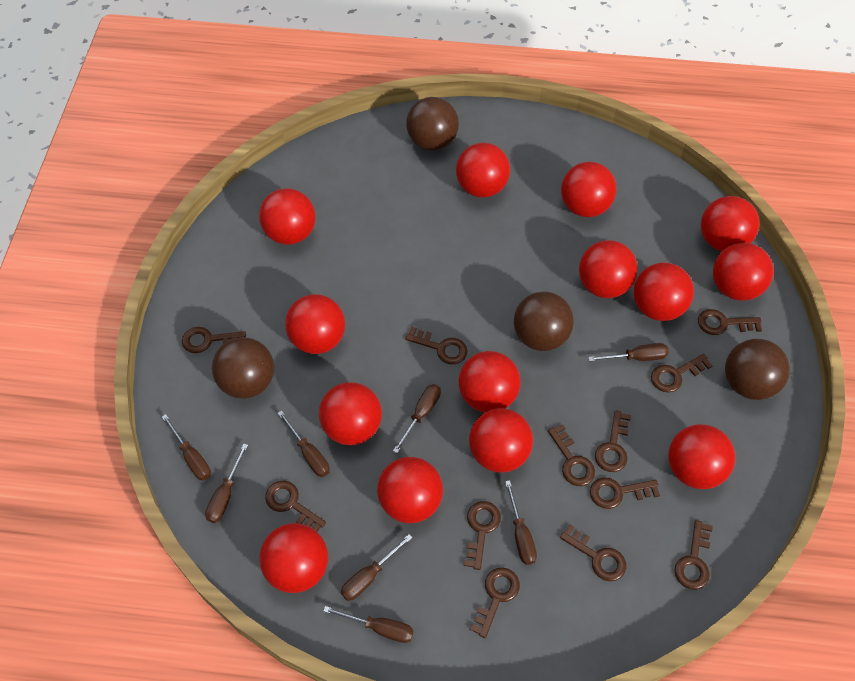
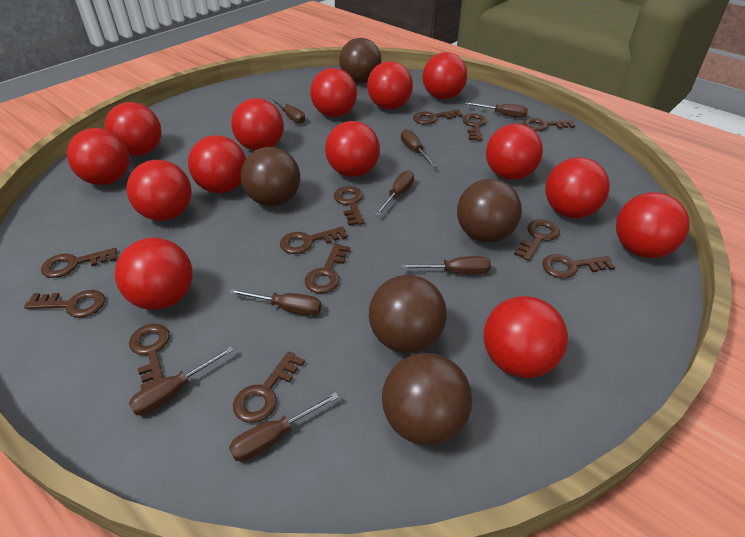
brown ball: 4 -> 5

